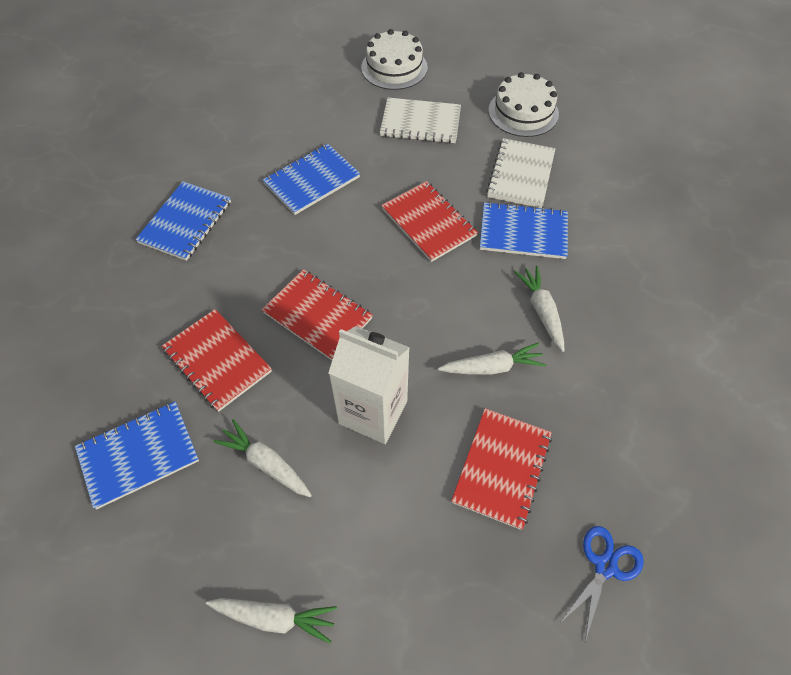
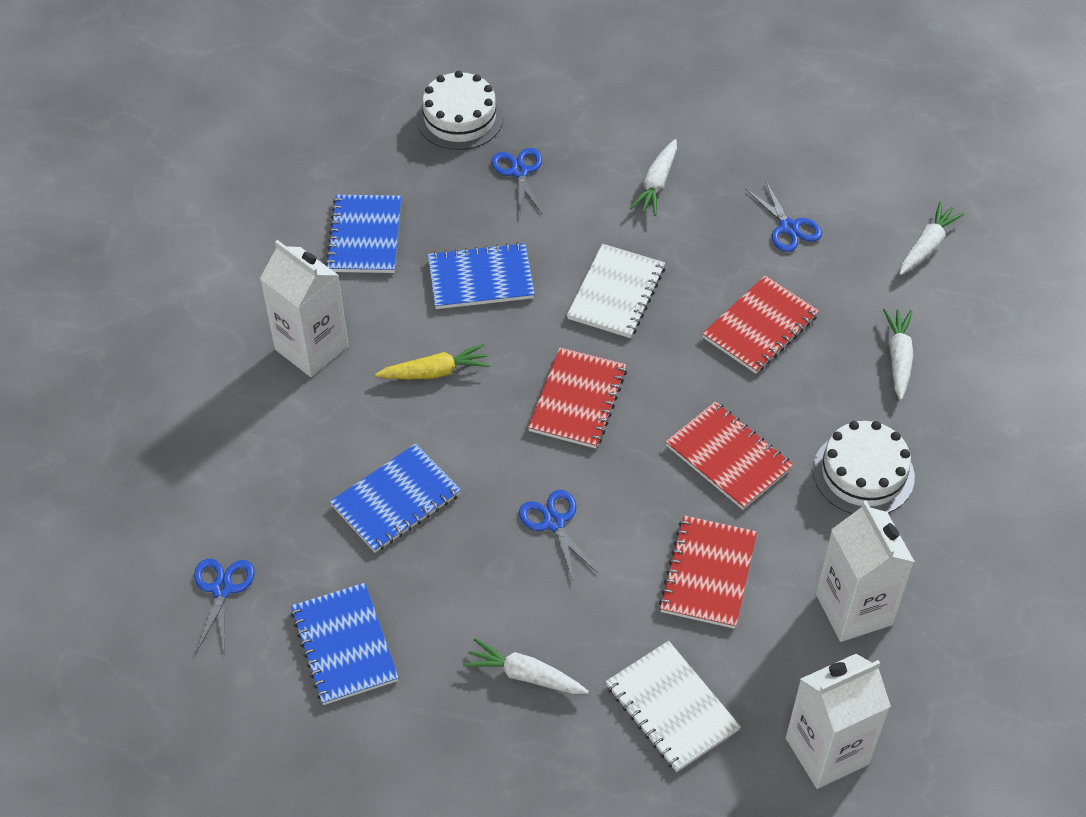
blue scissors: 1 -> 4
white carton: 1 -> 3
yellow carrot: 0 -> 1

